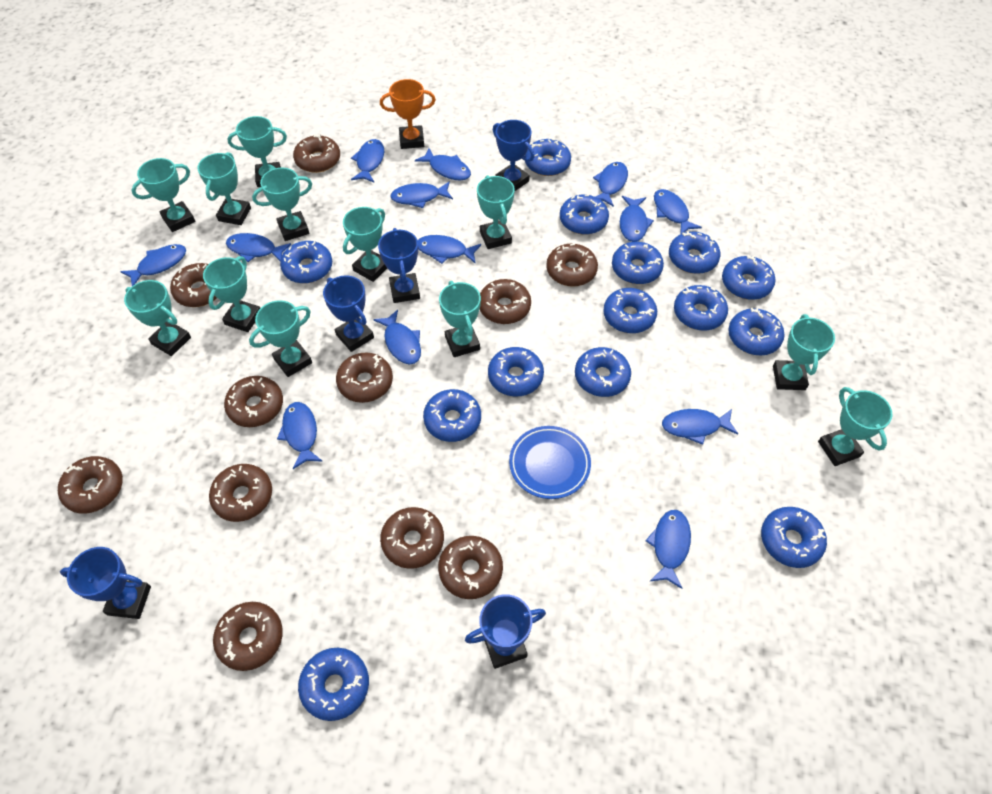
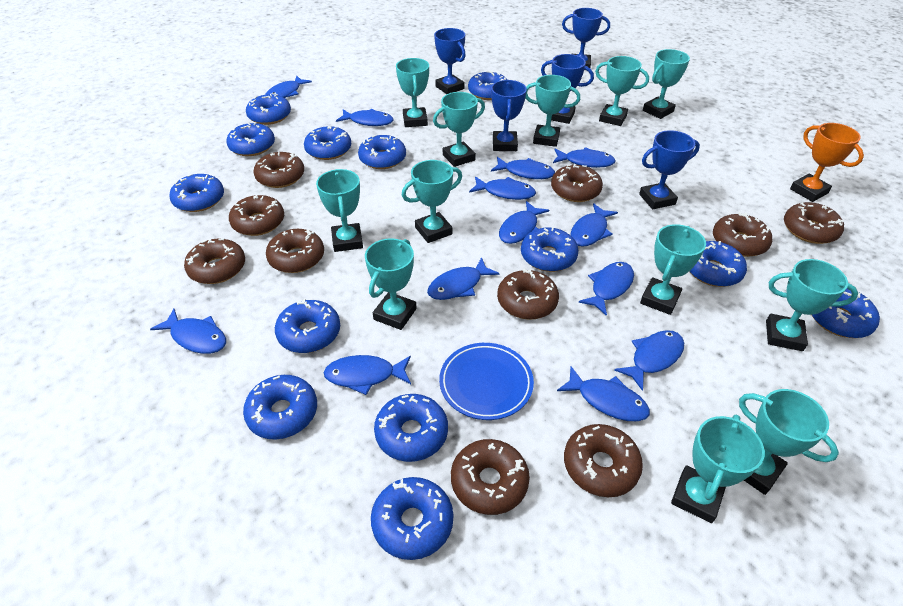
blue donut: 14 -> 13
brown donut: 11 -> 10

